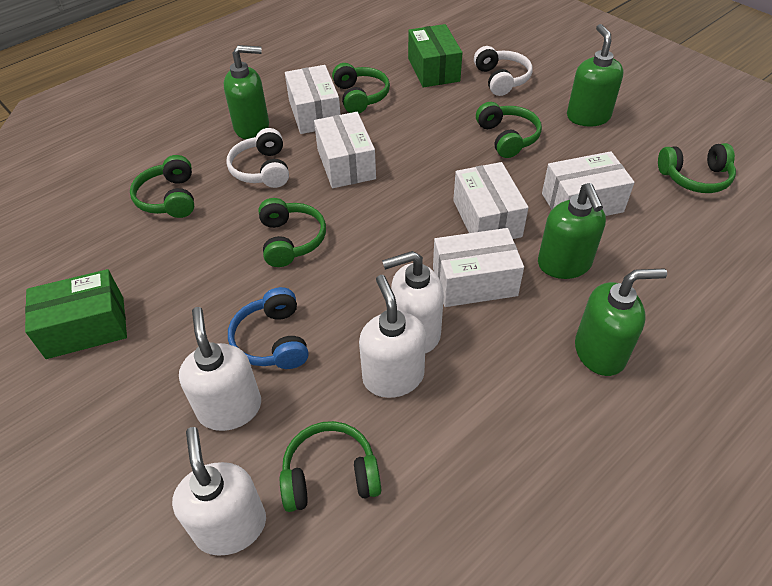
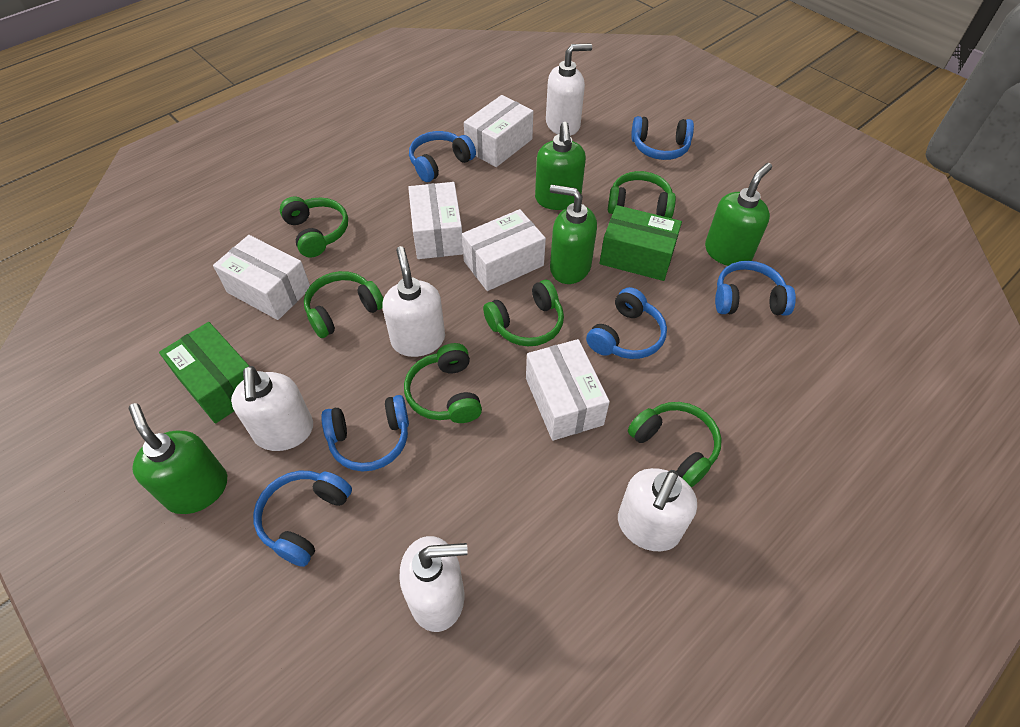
blue headphones: 1 -> 6
white headphones: 2 -> 0
white soap dispenser: 4 -> 5

